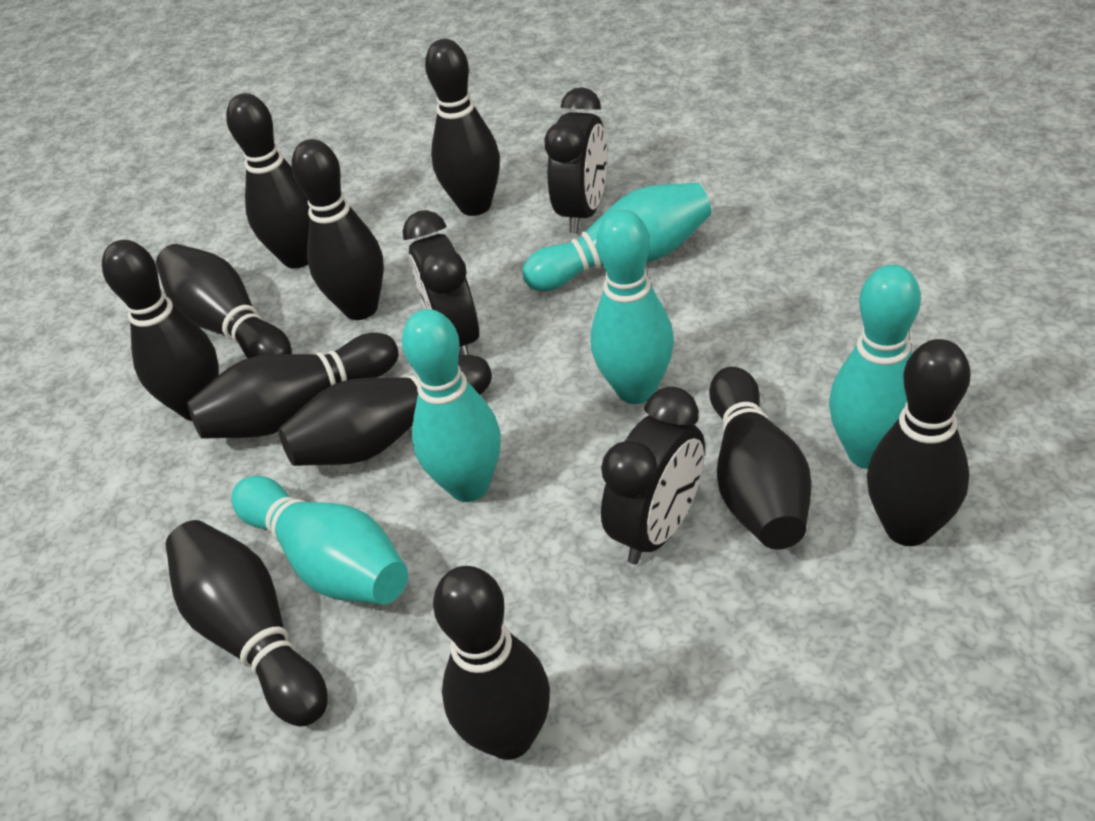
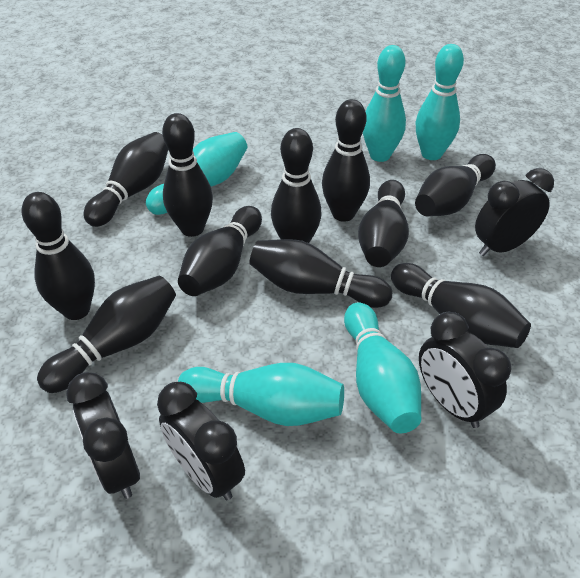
black clock: 3 -> 4

